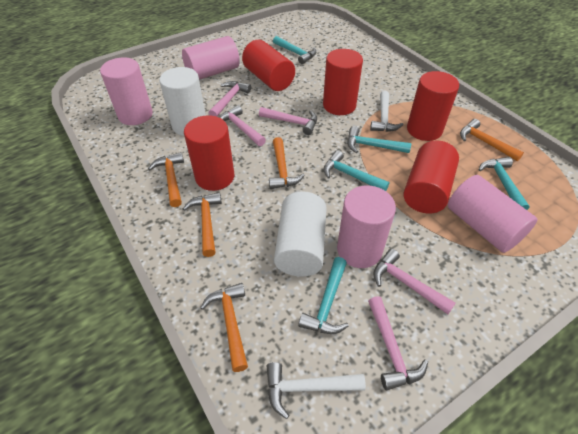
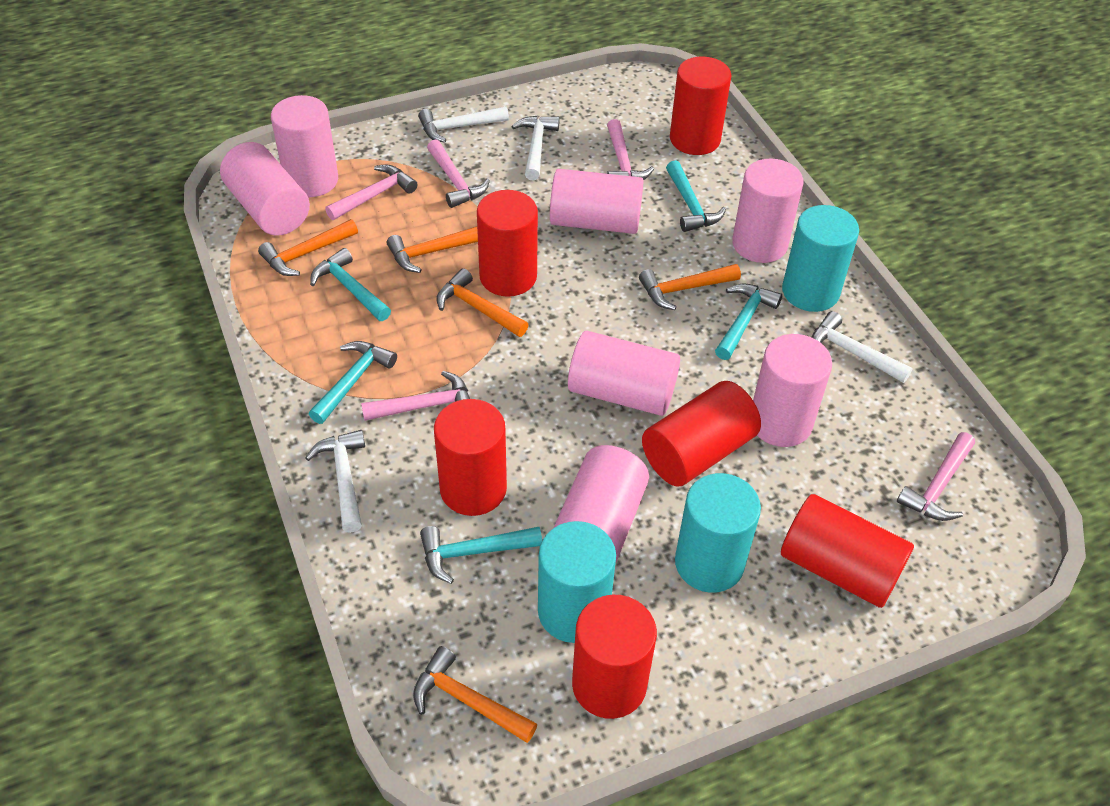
pink cylinder: 4 -> 7
red cylinder: 5 -> 6
turquoise cylinder: 0 -> 3
white cylinder: 2 -> 0
white hammer: 2 -> 4

